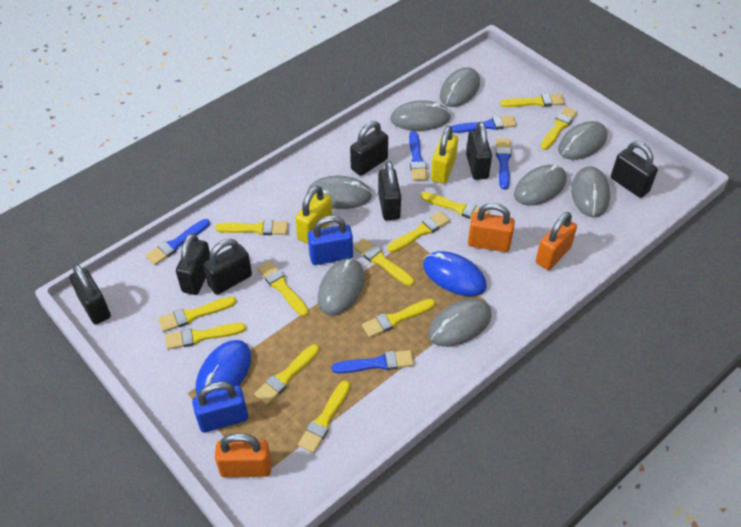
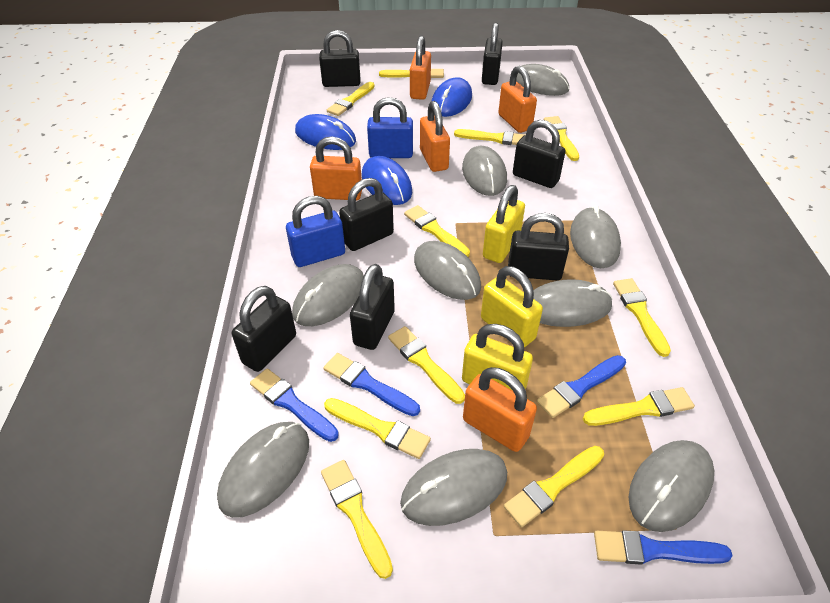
blue brush: 5 -> 4
blue mouse: 2 -> 3
grey mouse: 8 -> 9
orange padlock: 3 -> 5
yellow brush: 12 -> 11
yellow padlock: 2 -> 3

